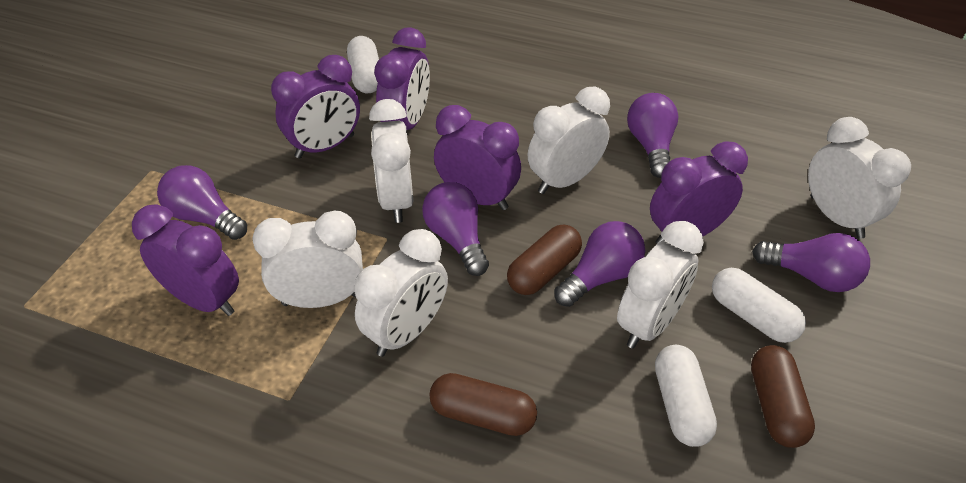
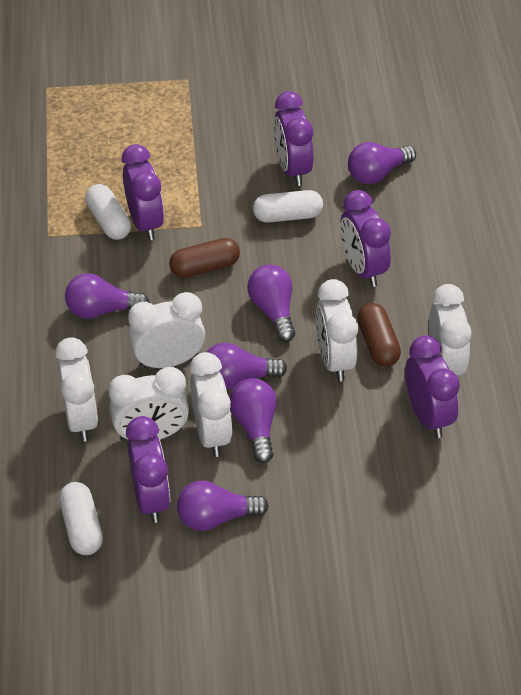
brown capsule: 3 -> 2
purple light bulb: 5 -> 6

